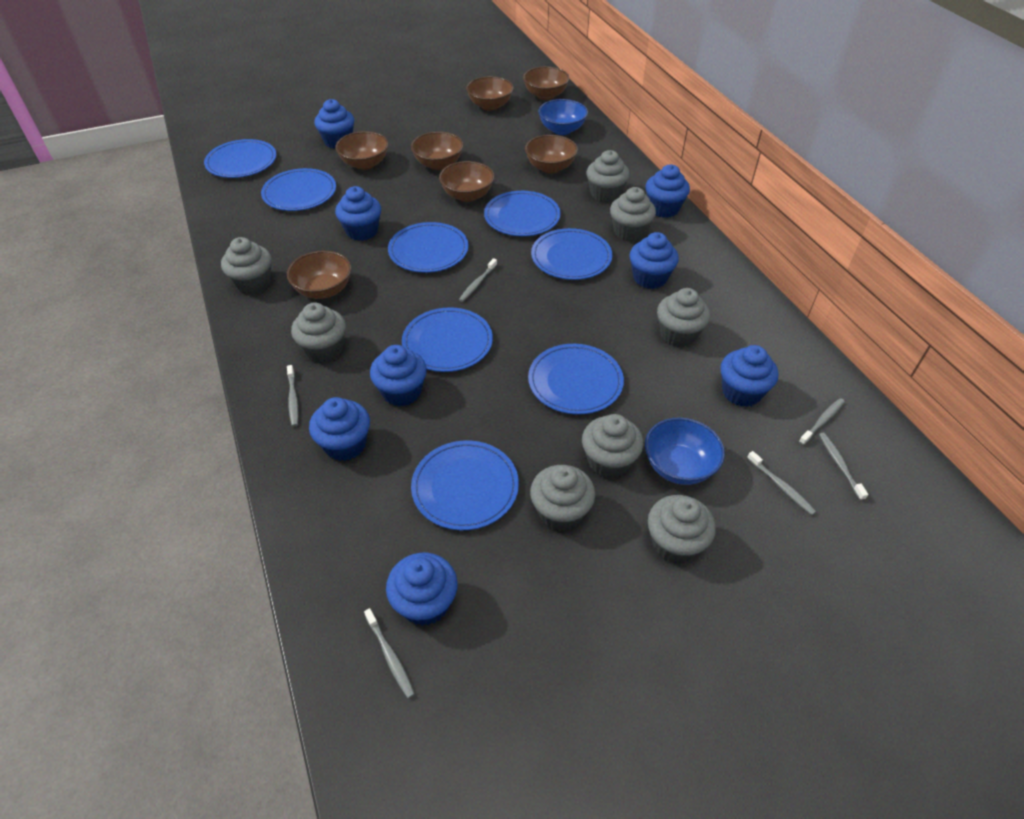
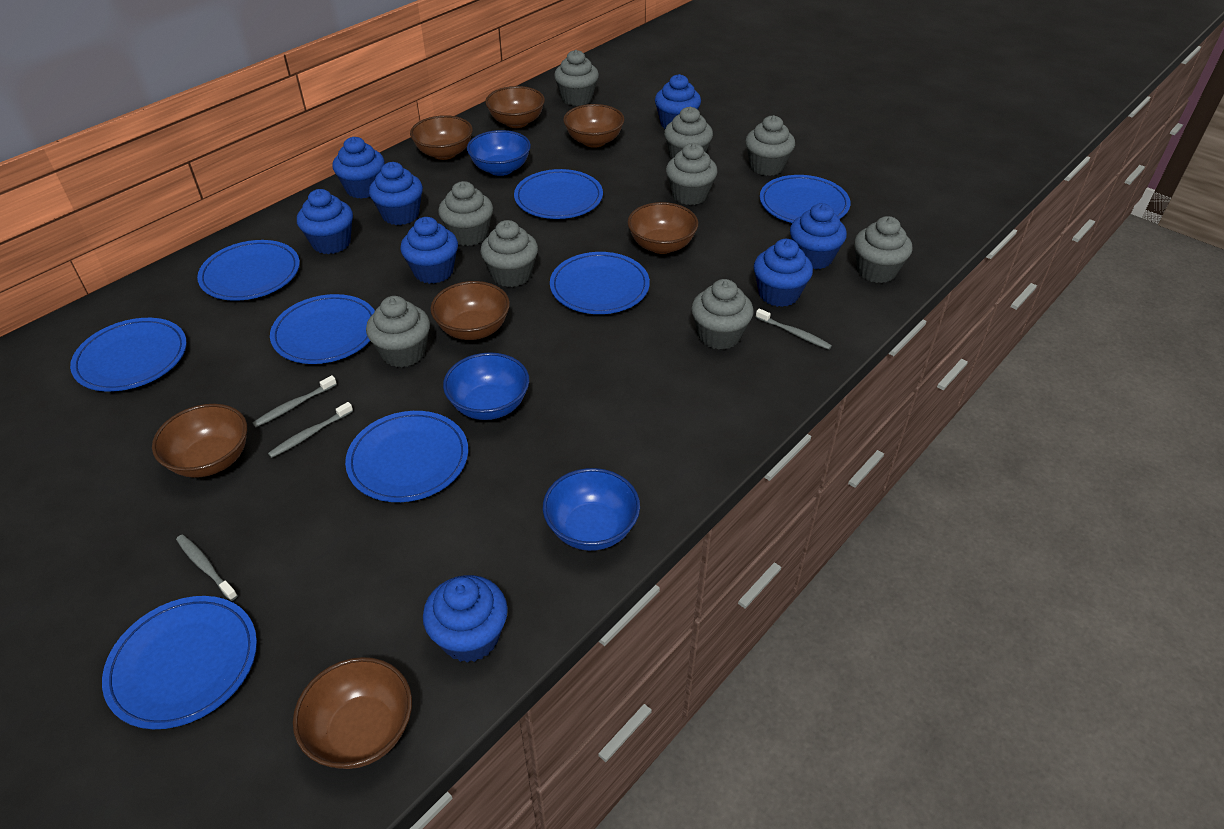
blue bowl: 2 -> 3
grey cupcake: 8 -> 9
grey toothbrush: 6 -> 4

